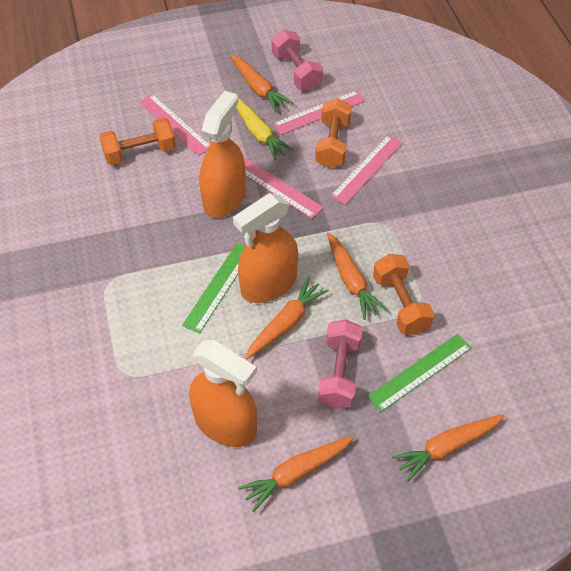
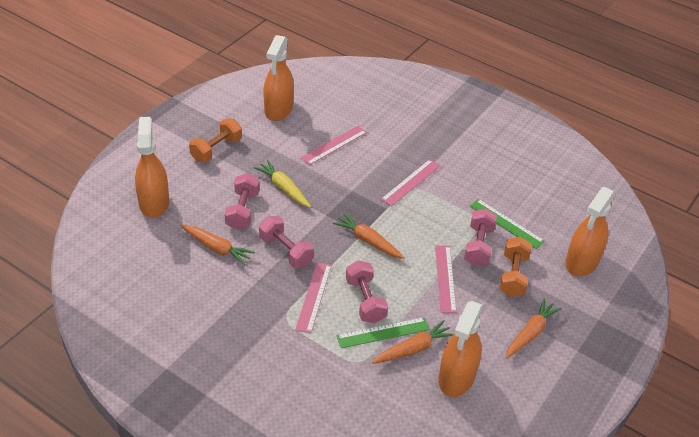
orange carrot: 5 -> 4
orange dumbbell: 3 -> 2
orange spray bottle: 3 -> 4
pink dumbbell: 2 -> 4

